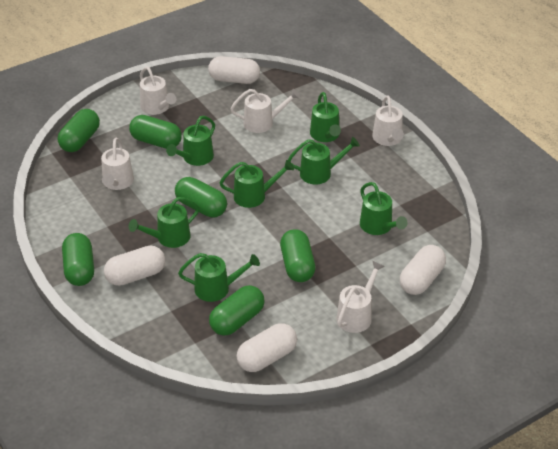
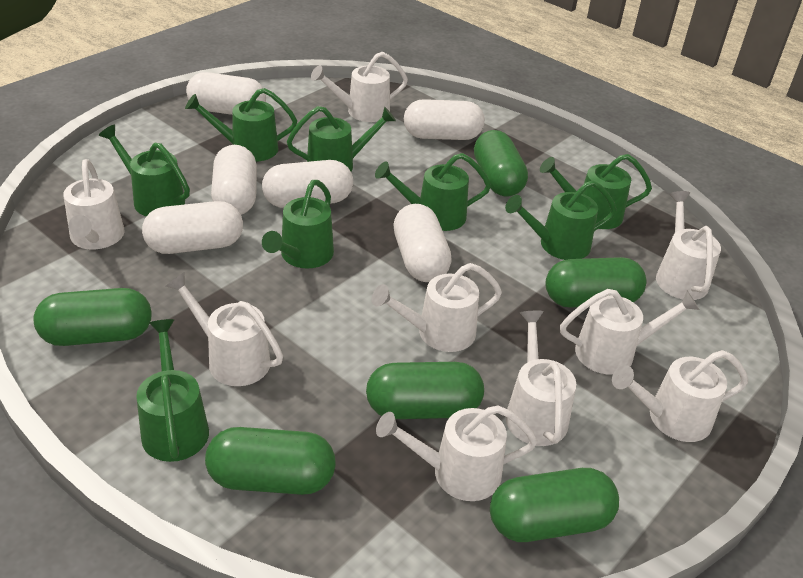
green watering can: 7 -> 8
white capsule: 4 -> 6
white watering can: 5 -> 9

